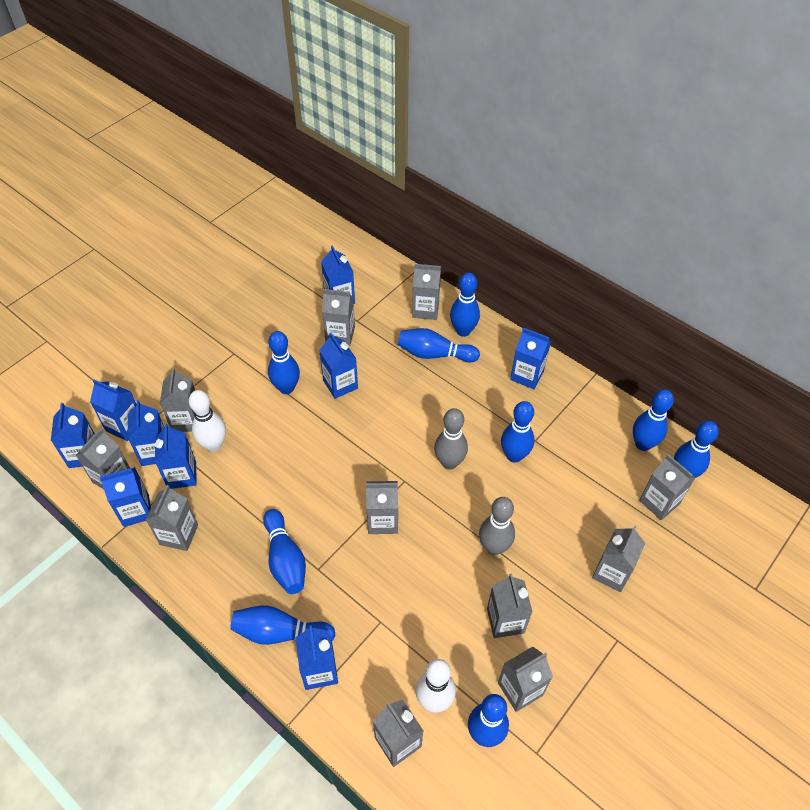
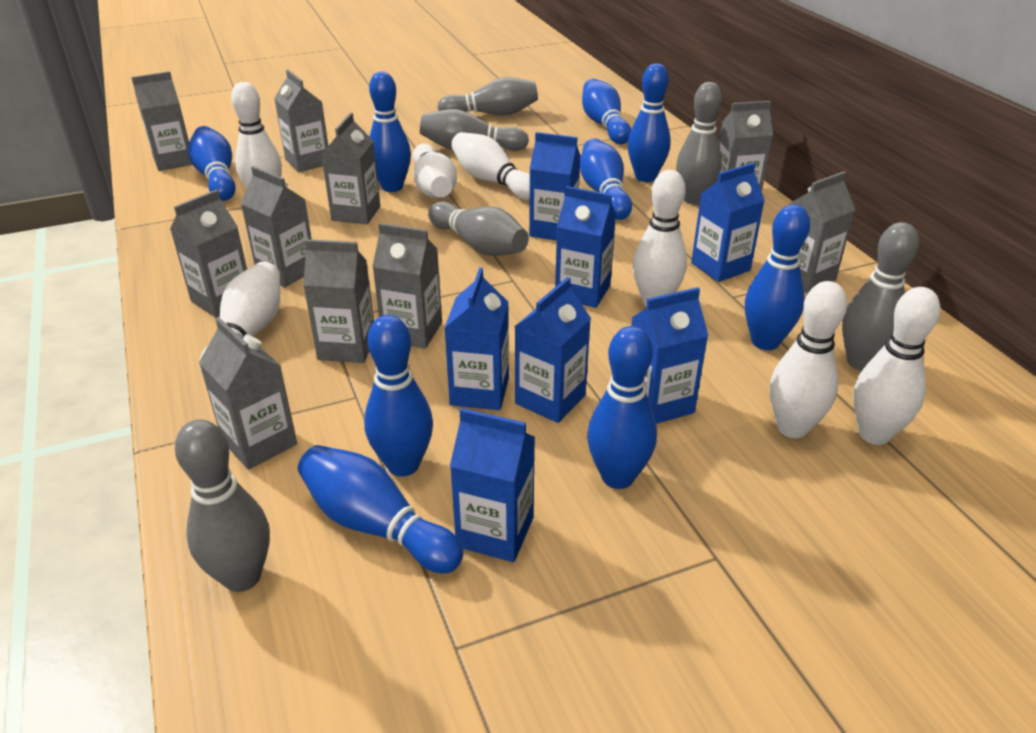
blue carton: 9 -> 7
grey bowling pin: 2 -> 6
grey carton: 11 -> 10
white bowling pin: 2 -> 7

